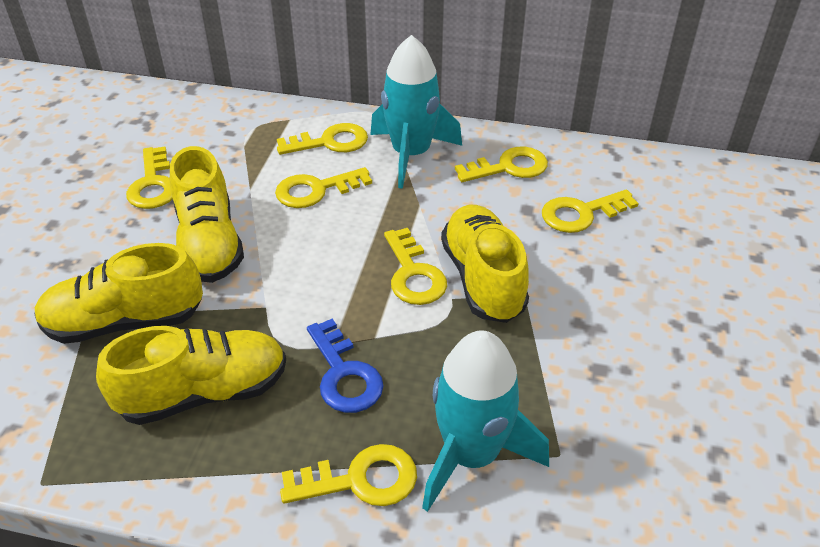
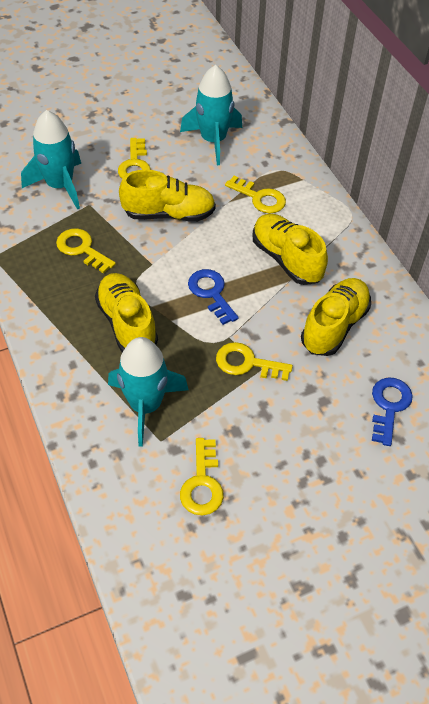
blue key: 1 -> 2
turquoise rocket: 2 -> 3
yellow key: 7 -> 5

